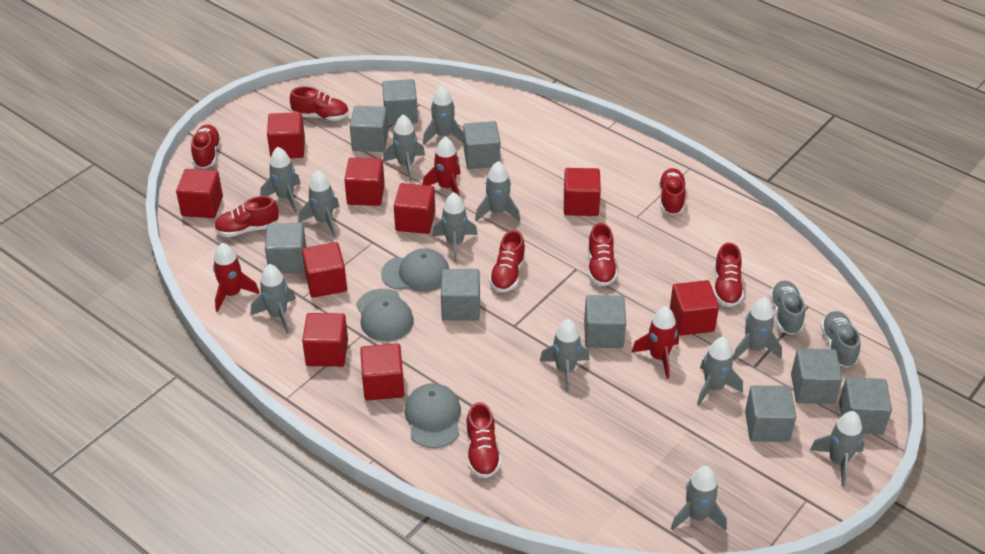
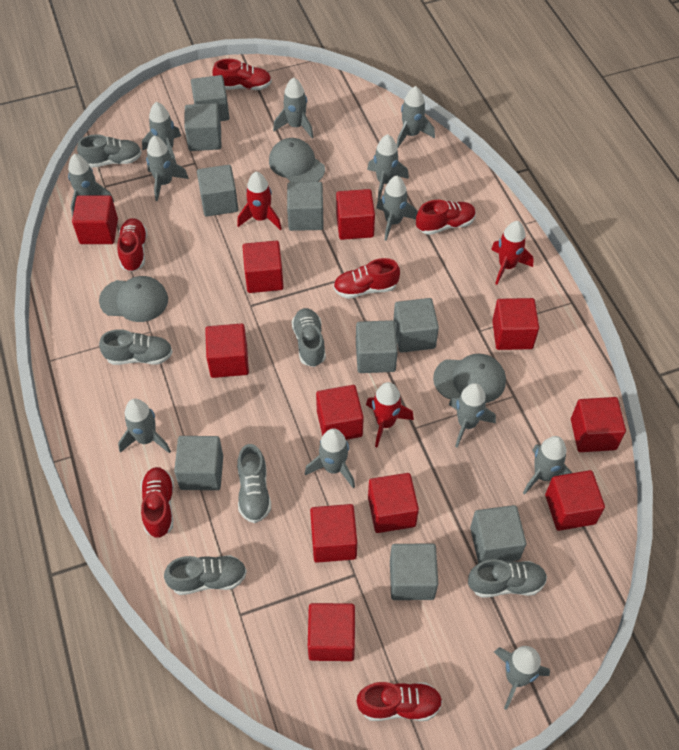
grey shoe: 2 -> 6
red cube: 9 -> 11
red shoe: 8 -> 6

